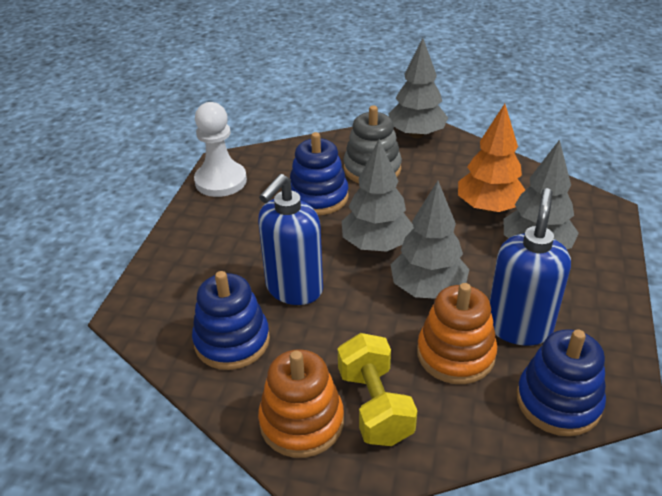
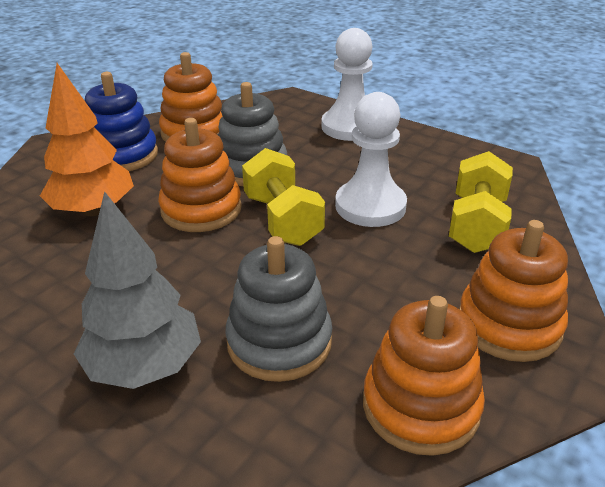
blue soap dispenser: 2 -> 0
blue stacking toy: 3 -> 1
grey stacking toy: 1 -> 2
grey tree: 4 -> 1
orange stacking toy: 2 -> 4
white pawn: 1 -> 2
yellow dumbbell: 1 -> 2

